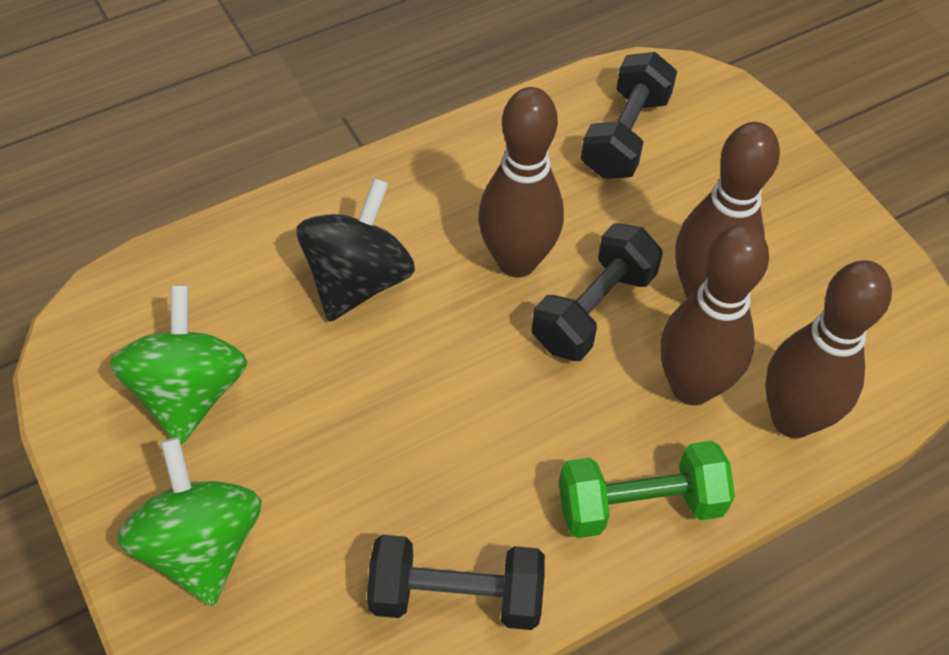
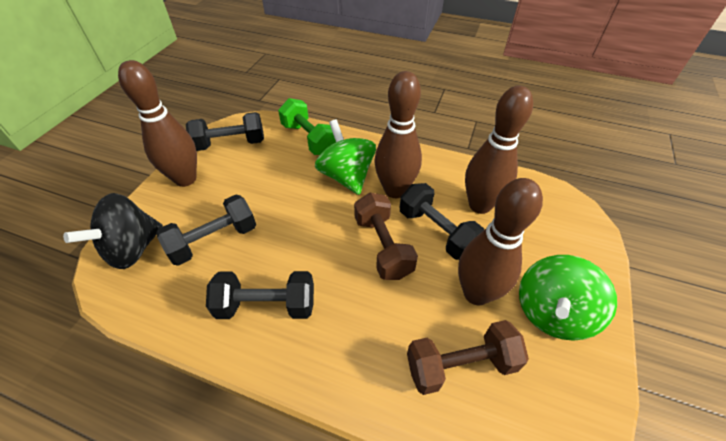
black dumbbell: 3 -> 4
brown dumbbell: 0 -> 2

